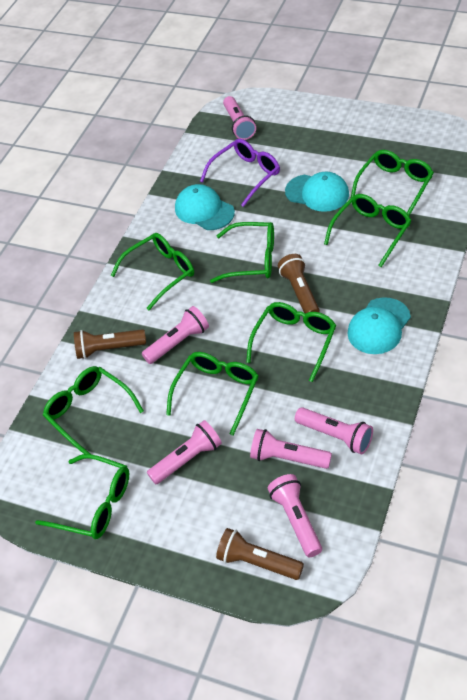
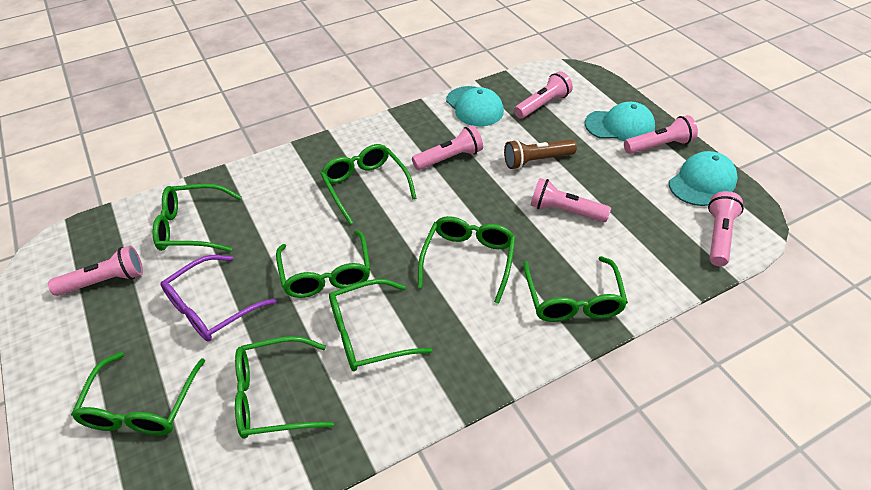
brown flashlight: 3 -> 1

